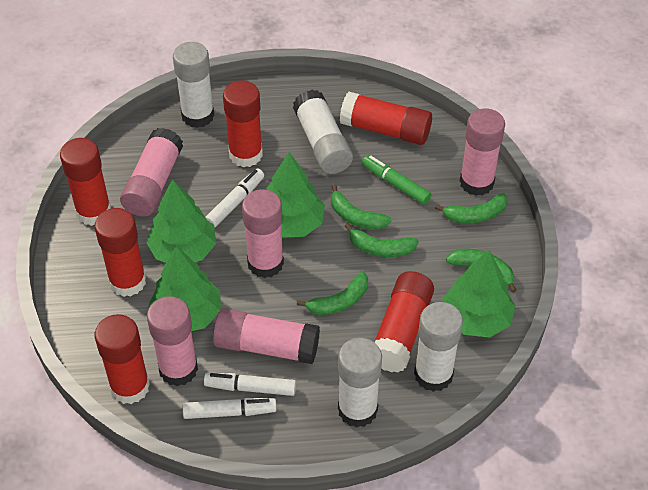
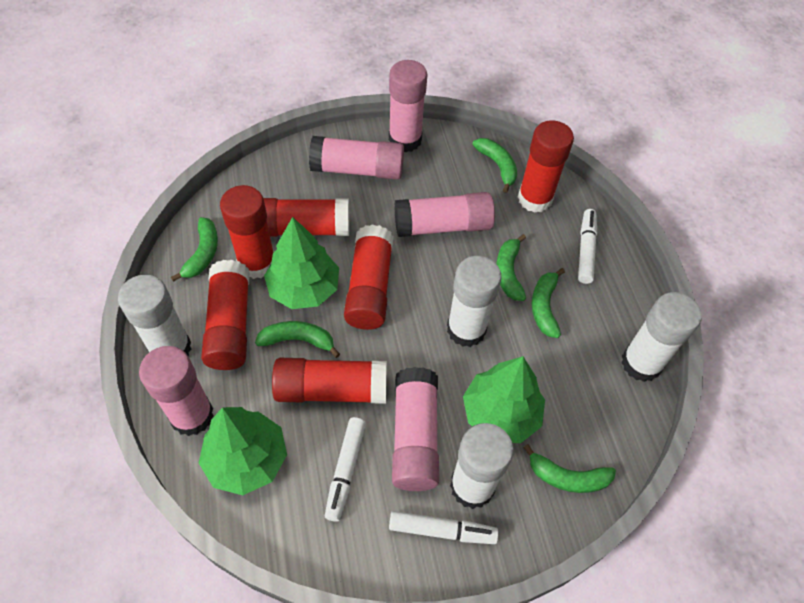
green banana: 5 -> 6
green marker: 1 -> 0
green tree: 4 -> 3

